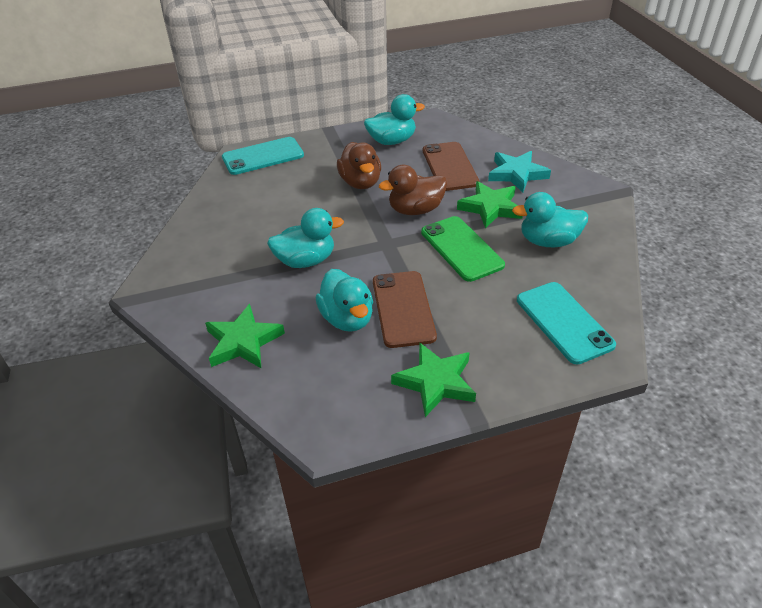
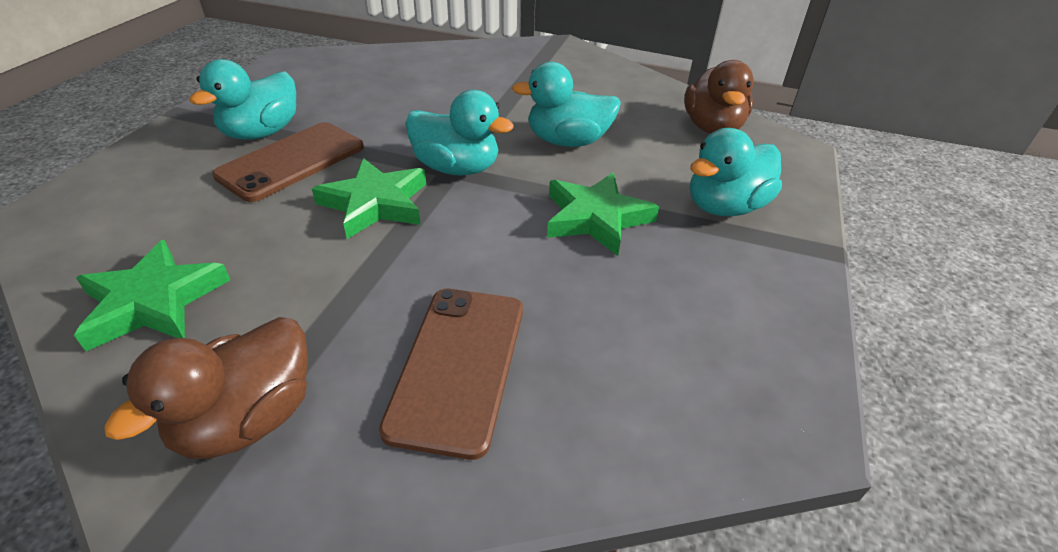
green phone: 1 -> 0
turquoise phone: 2 -> 0
turquoise star: 1 -> 0

